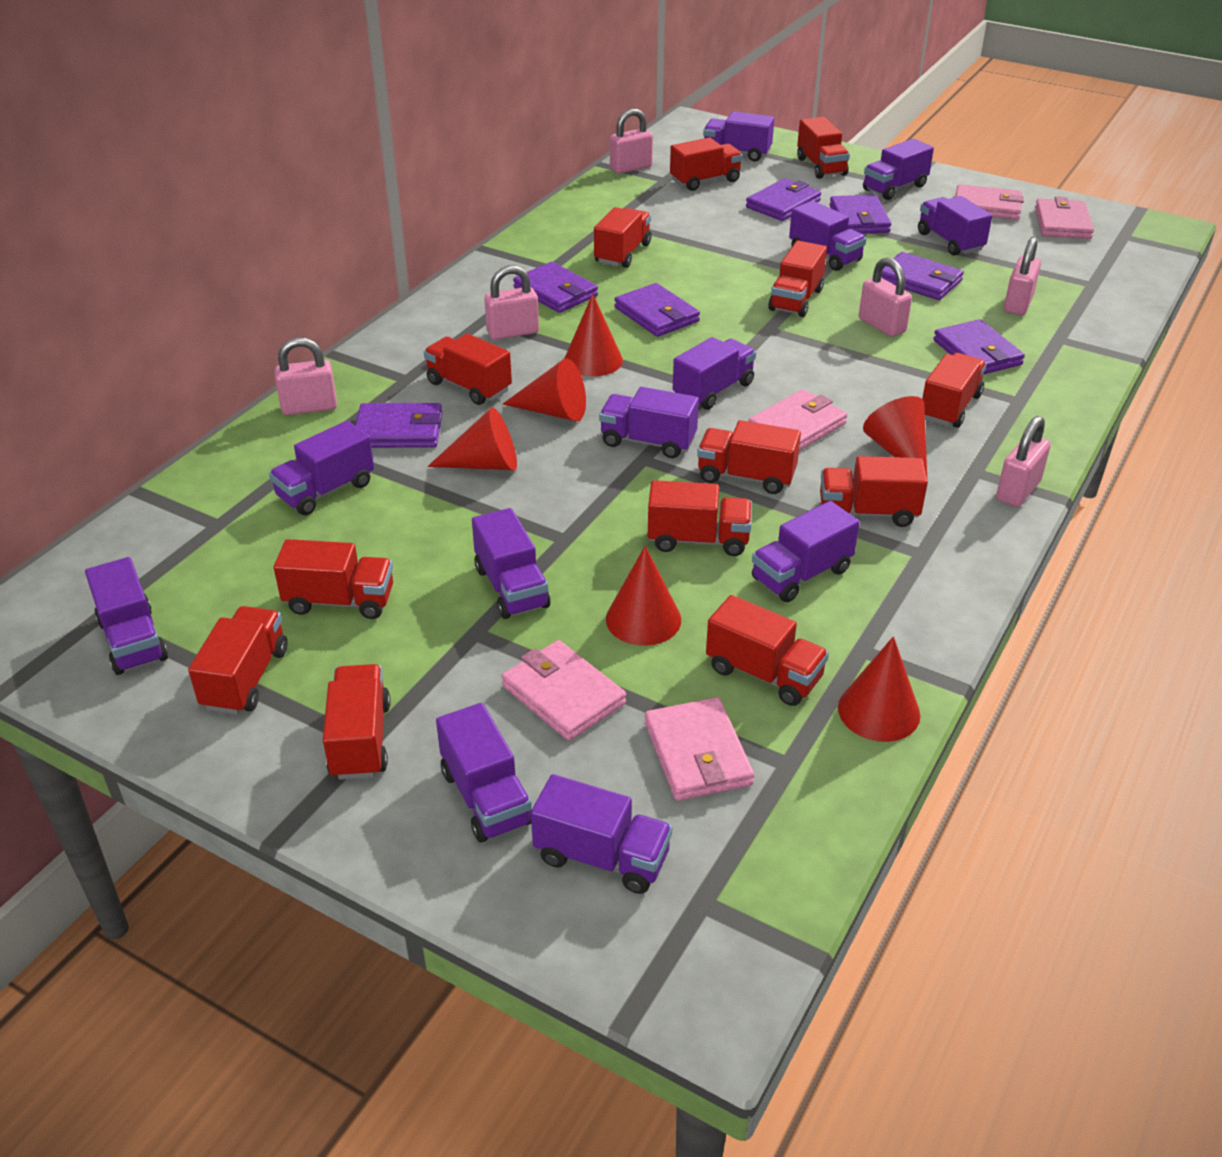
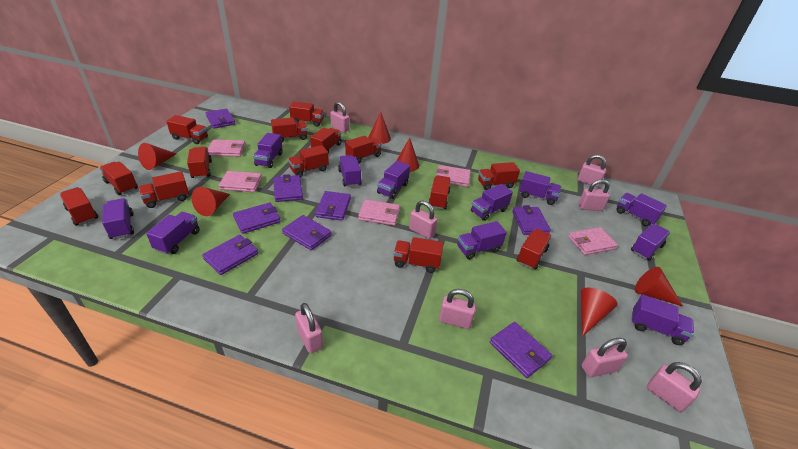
pink padlock: 6 -> 8
purple truck: 12 -> 11
purple wallet: 7 -> 8
red truck: 13 -> 14

